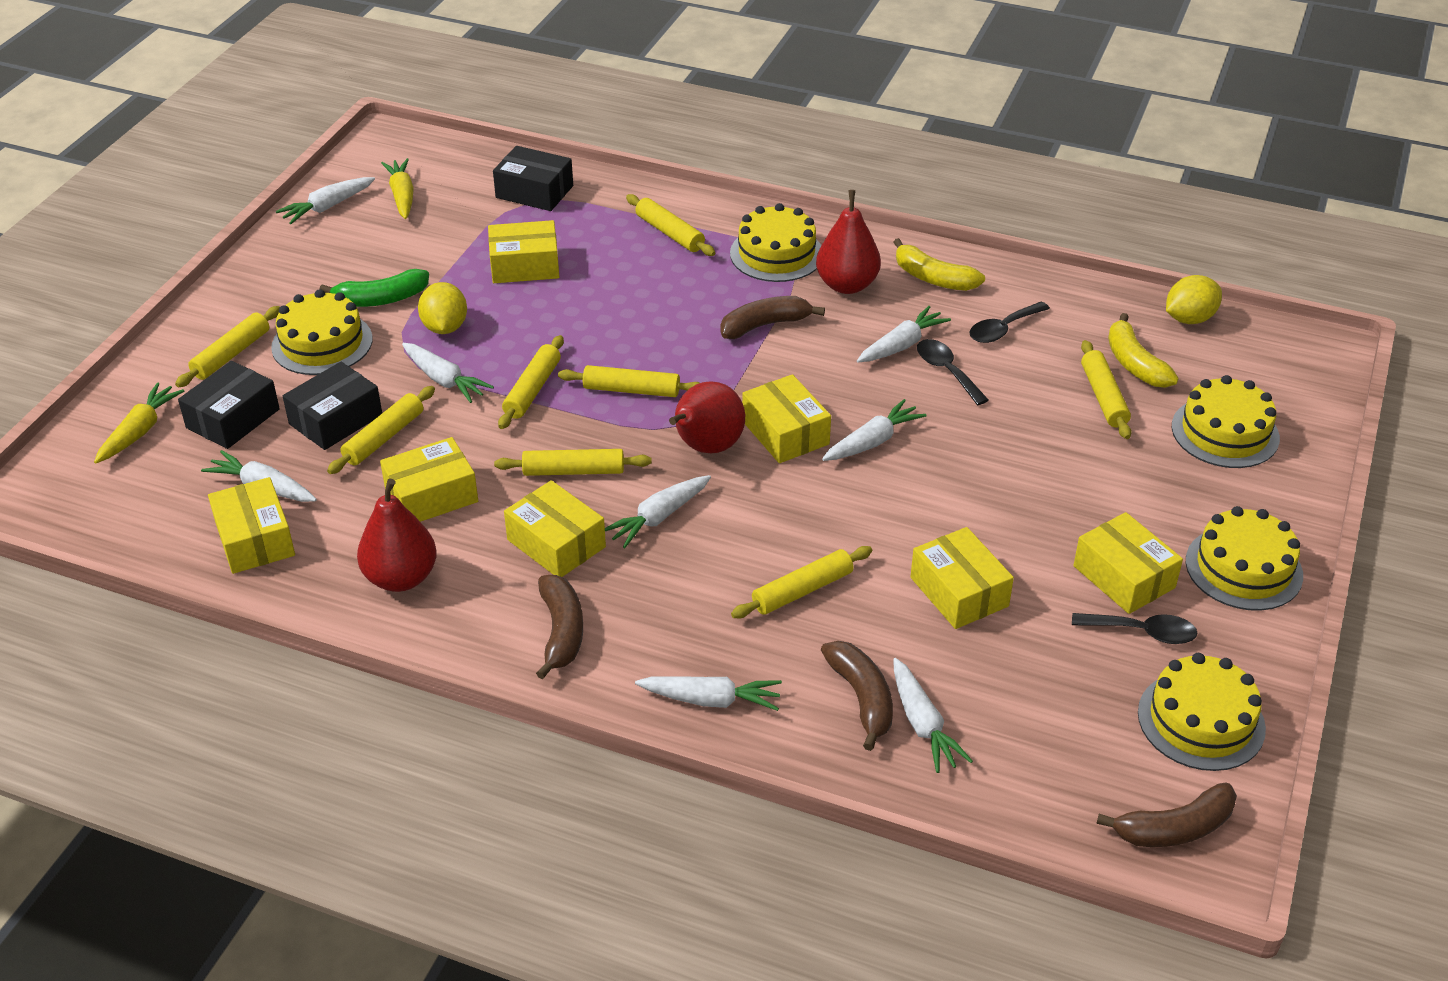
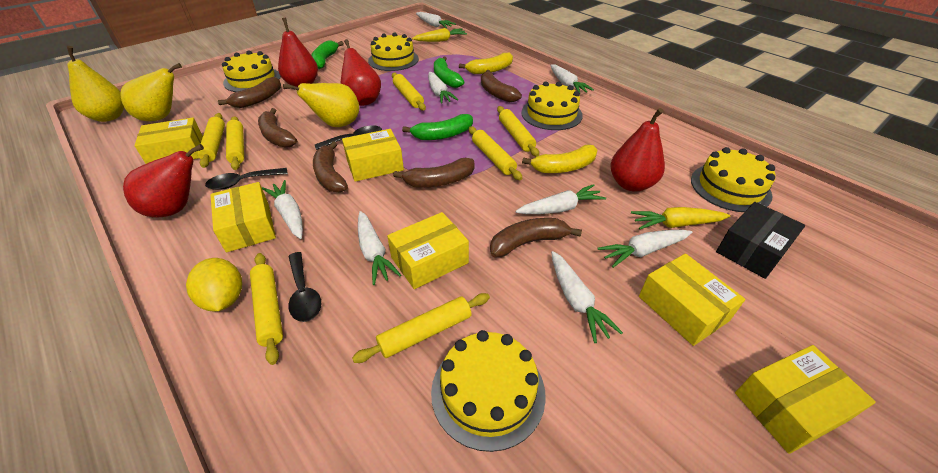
black box: 3 -> 1
brown banana: 4 -> 6
green banana: 1 -> 3
red pear: 3 -> 4
yellow box: 7 -> 6
yellow lemon: 2 -> 1
yellow pear: 0 -> 3
yellow rolling pin: 8 -> 7

